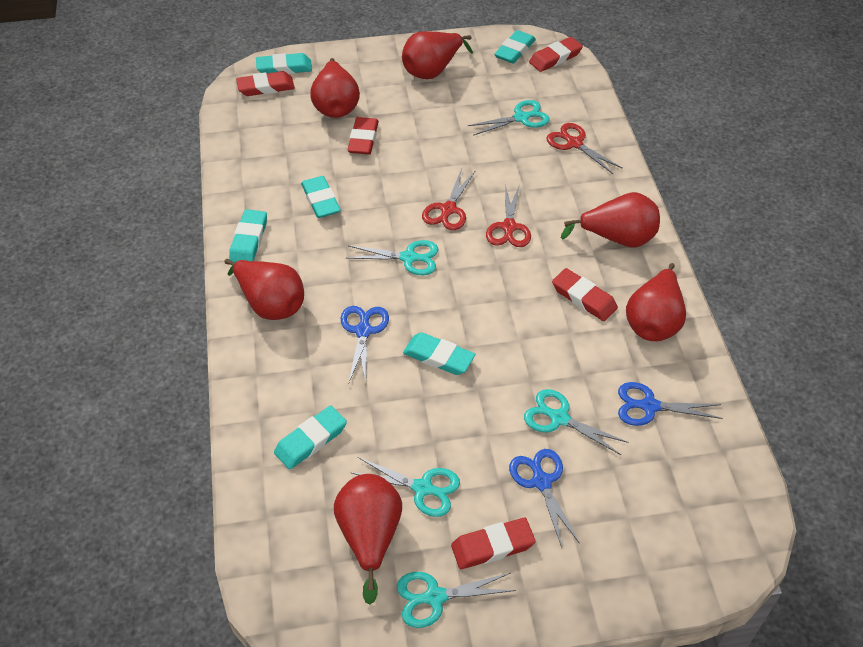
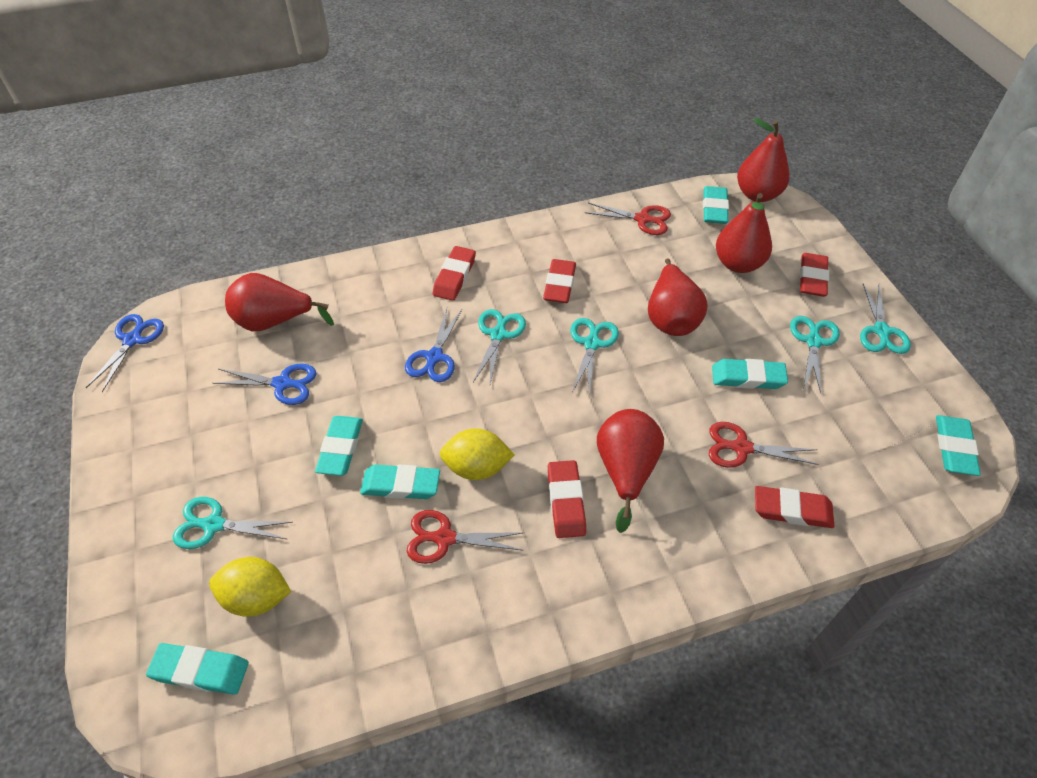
red pear: 6 -> 5
yellow lemon: 0 -> 2

